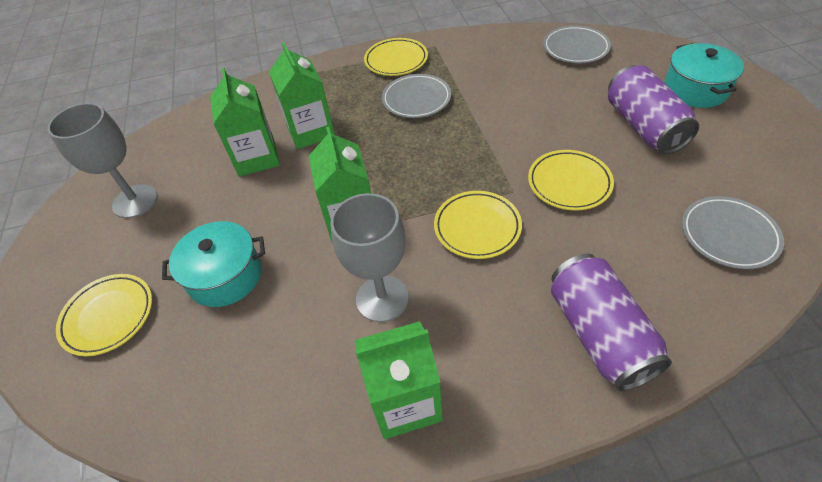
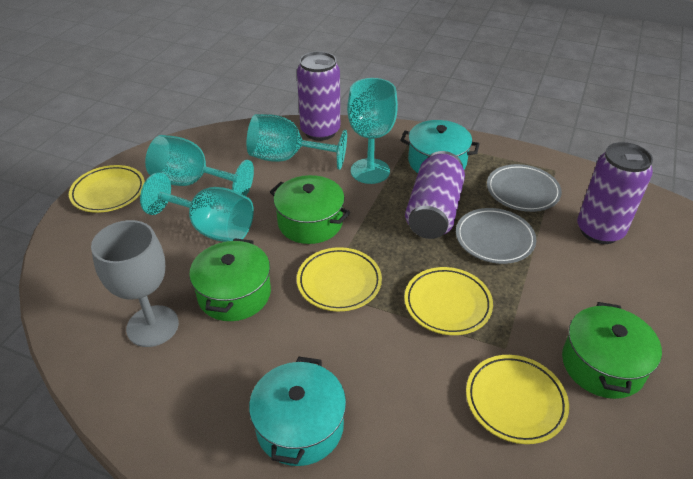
green carton: 4 -> 0
green pot: 0 -> 3
grey goblet: 2 -> 1
grey plate: 3 -> 2
purple can: 2 -> 3
turquoise goblet: 0 -> 4

